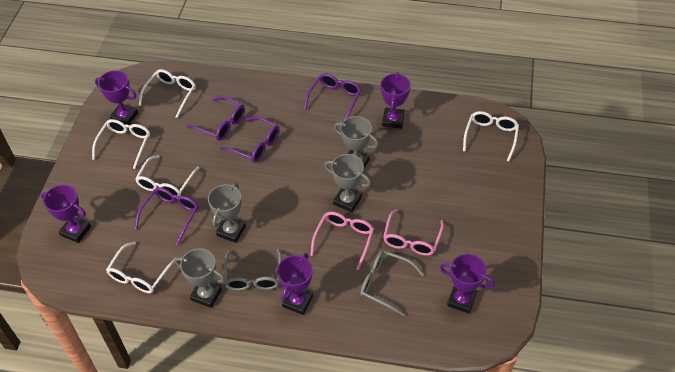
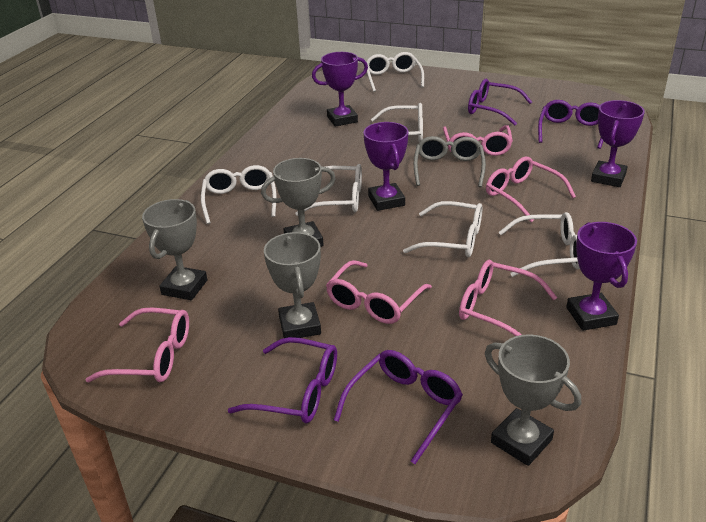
grey glasses: 2 -> 1
pink glasses: 2 -> 5
purple trophy: 5 -> 4
white glasses: 5 -> 6

